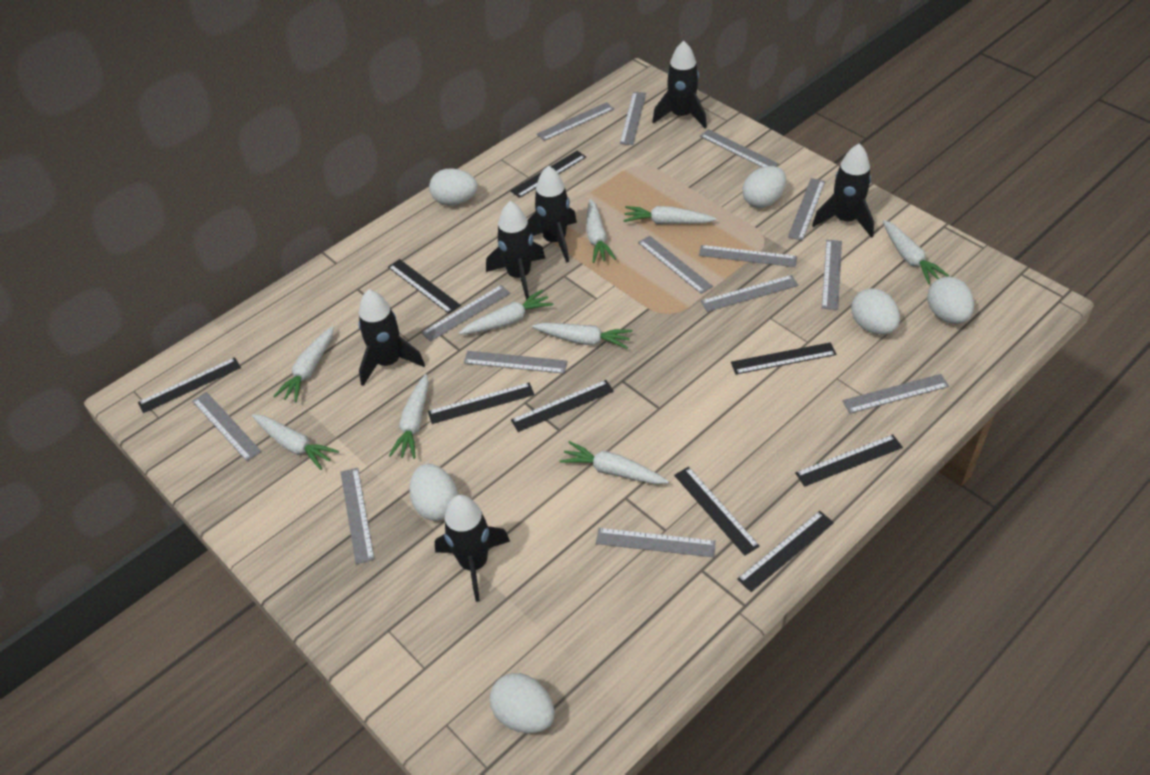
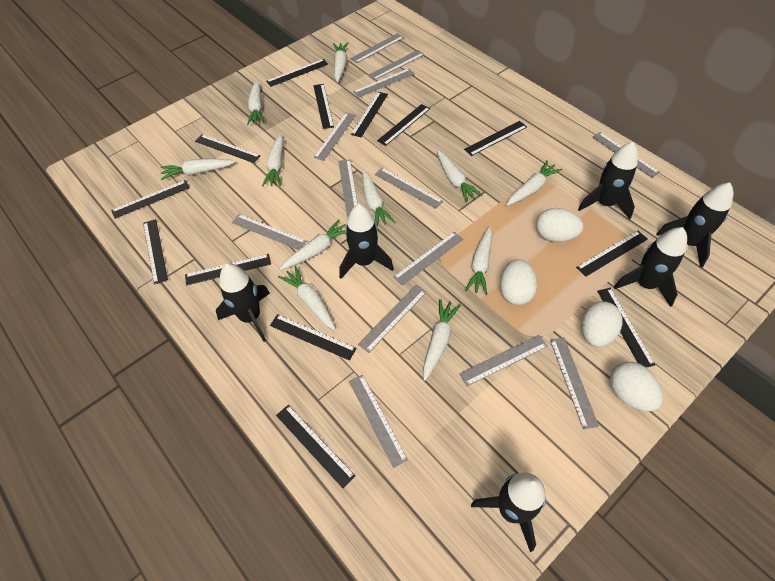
black ruler: 9 -> 13
grey ruler: 14 -> 13
white carrot: 9 -> 11
white egg: 6 -> 4

